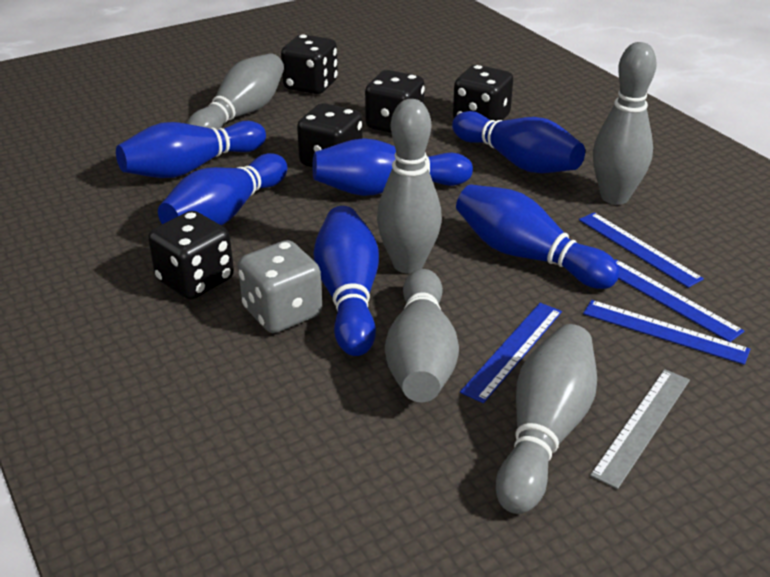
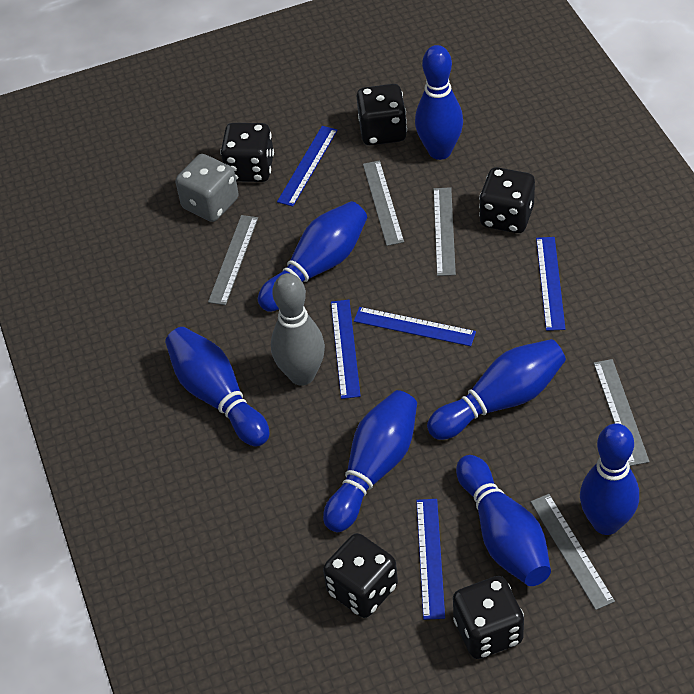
blue bowling pin: 6 -> 7
blue ruler: 4 -> 5
grey bowling pin: 5 -> 1
grey ruler: 1 -> 5

